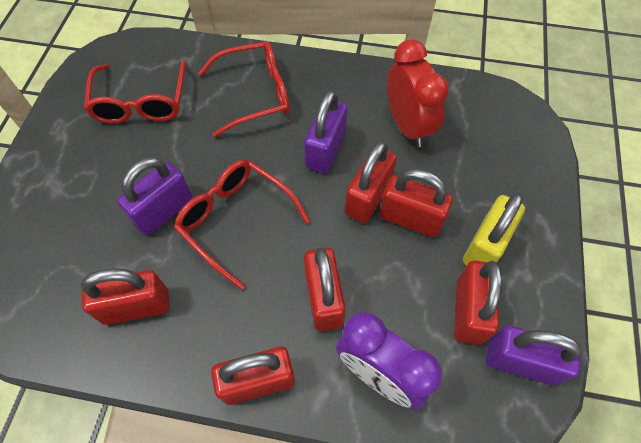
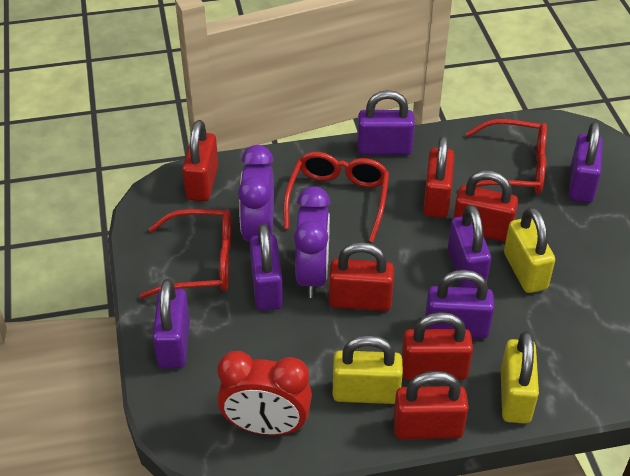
purple clock: 1 -> 2
purple padlock: 3 -> 6
yellow padlock: 1 -> 3

